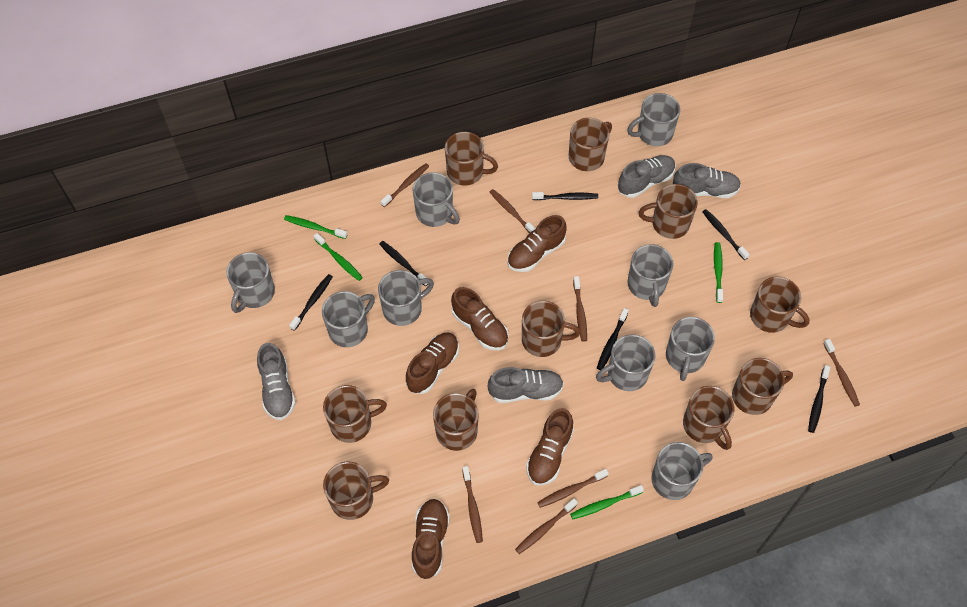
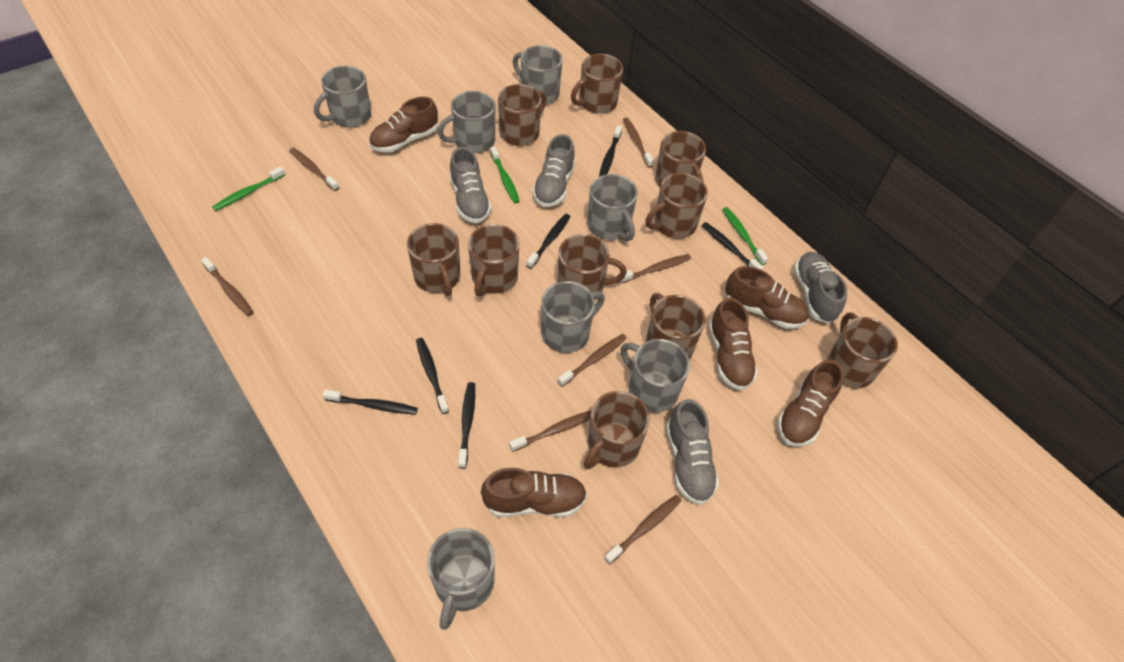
green toothbrush: 4 -> 3
grey mug: 9 -> 7

